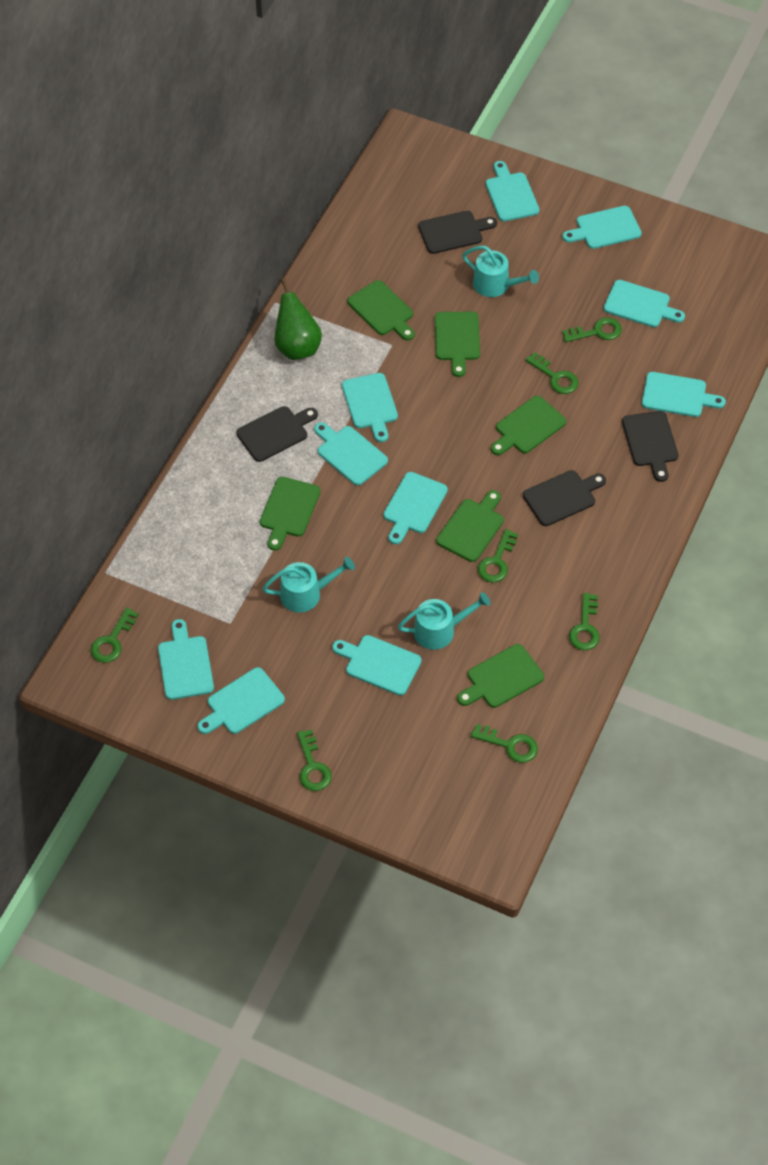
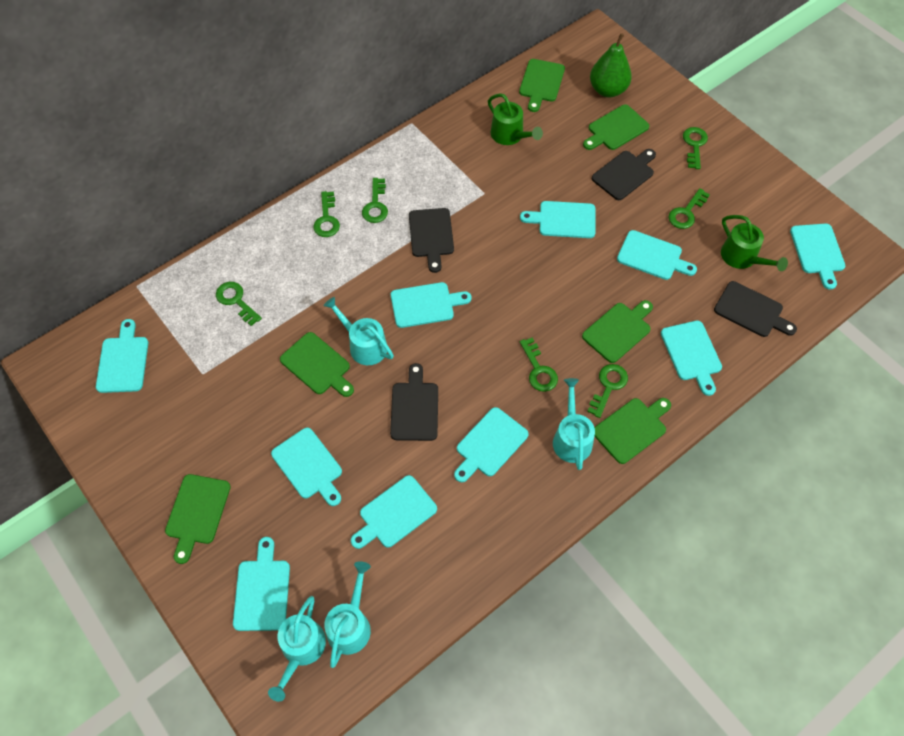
green watering can: 0 -> 2
turquoise watering can: 3 -> 4

